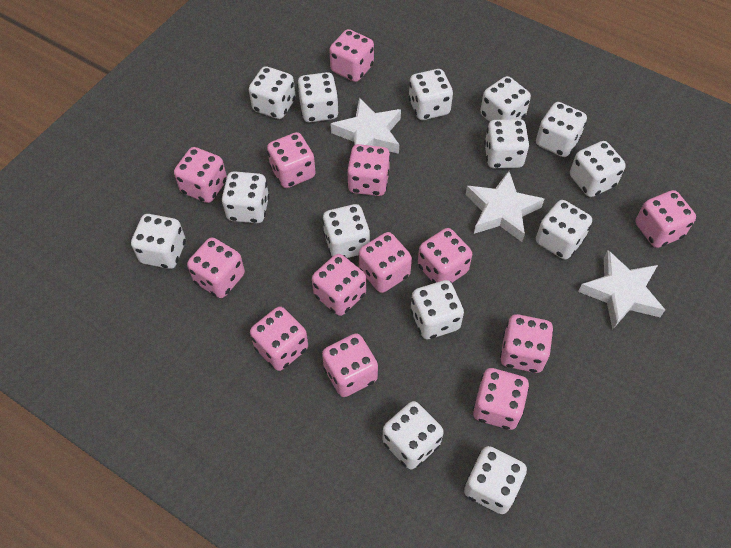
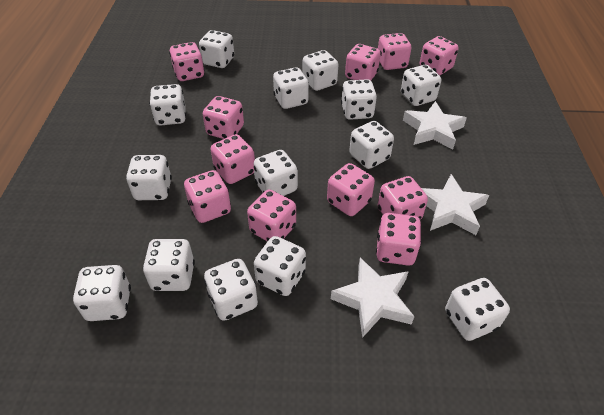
pink dice: 13 -> 11

